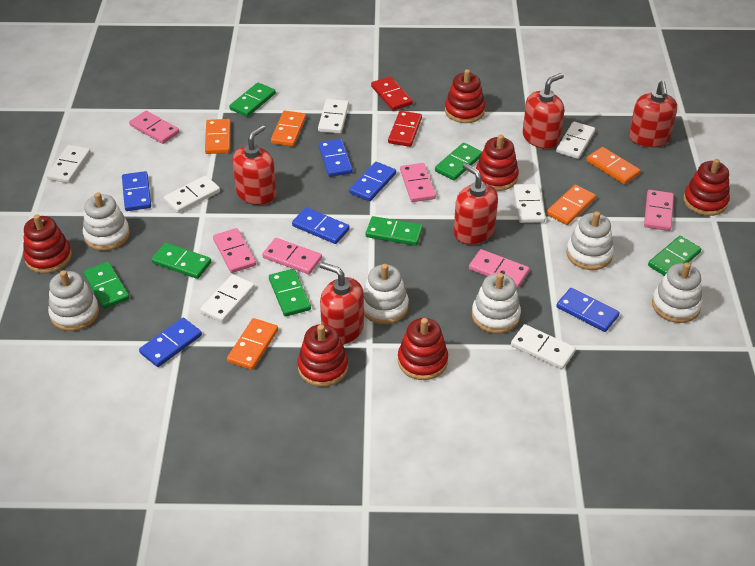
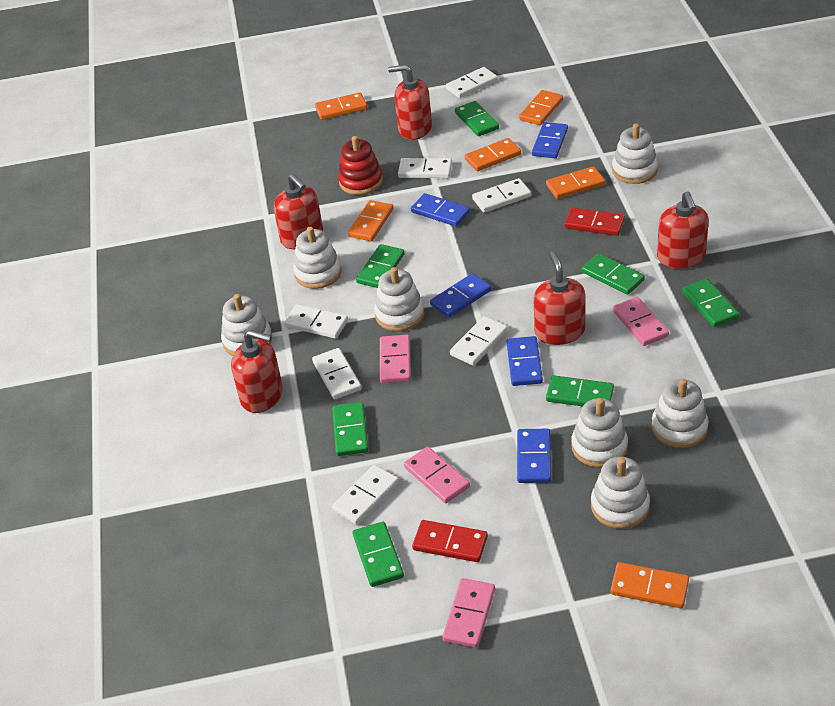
blue domino: 6 -> 5
orange domino: 5 -> 6
pink domino: 6 -> 4
red stacking toy: 6 -> 1
white stacking toy: 6 -> 7

